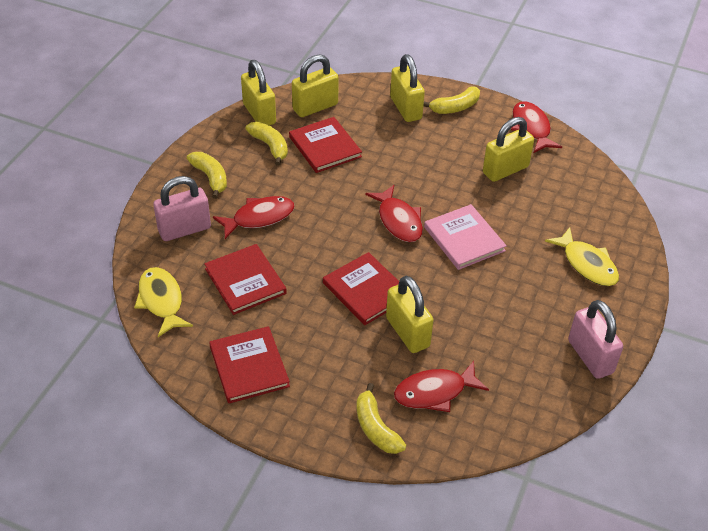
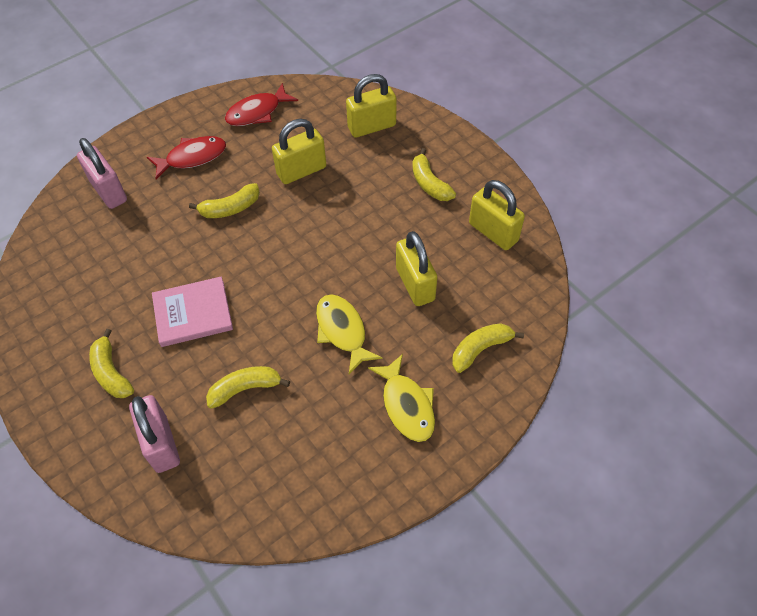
red book: 4 -> 0
red fish: 4 -> 2
yellow banana: 4 -> 5
yellow padlock: 5 -> 4

